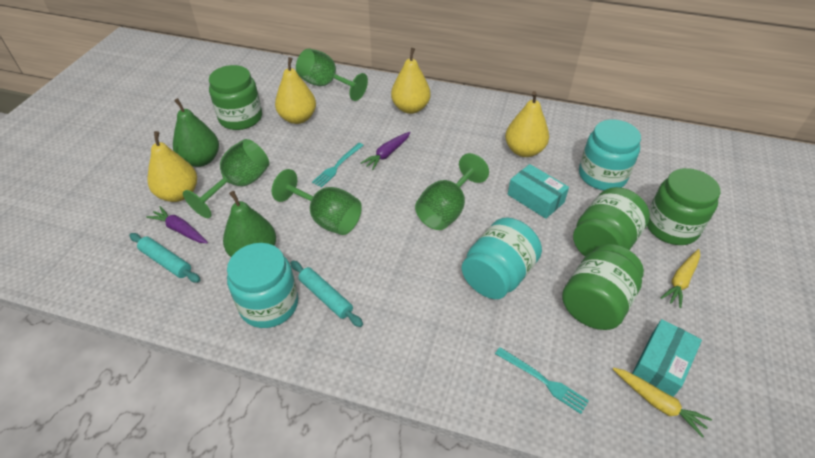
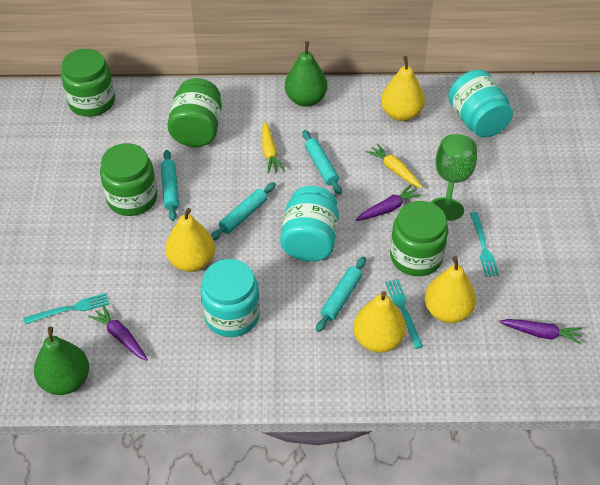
green goblet: 4 -> 1
purple carrot: 2 -> 3
turquoise box: 2 -> 0
turquoise fork: 2 -> 3
turquoise rolling pin: 2 -> 4

